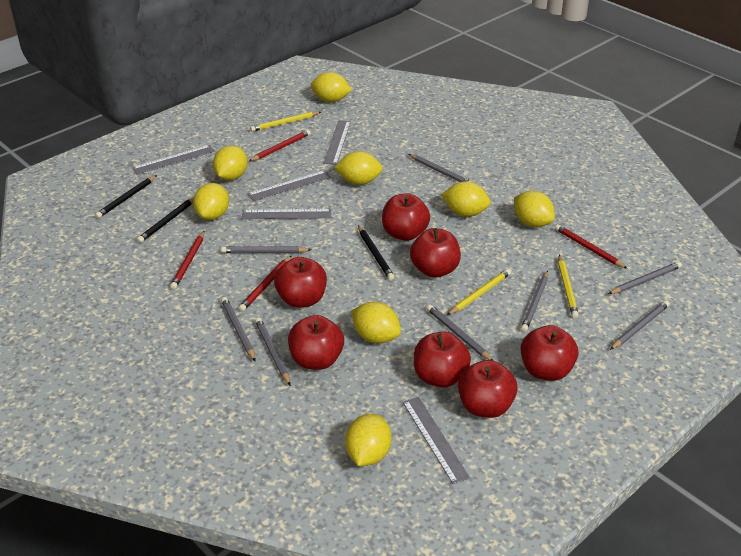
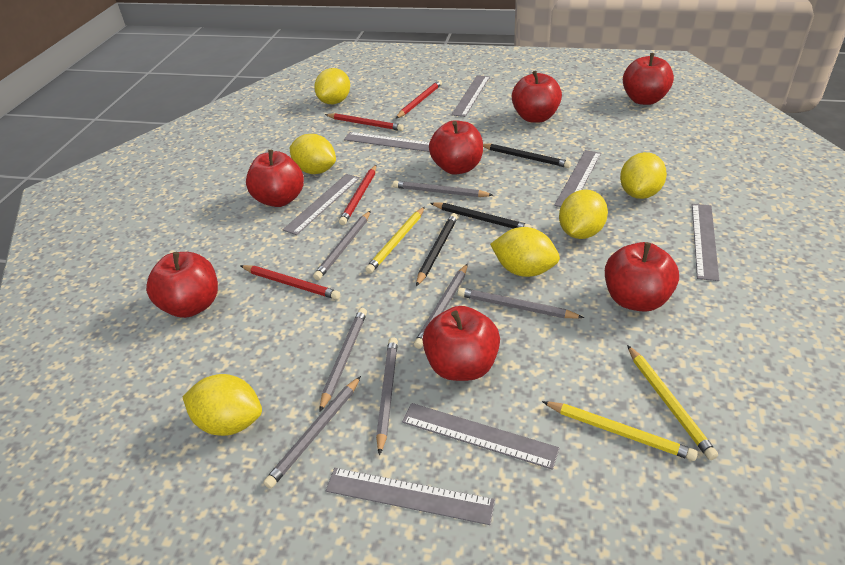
grey pencil: 8 -> 7
grey ruler: 5 -> 7
yellow lemon: 8 -> 6

